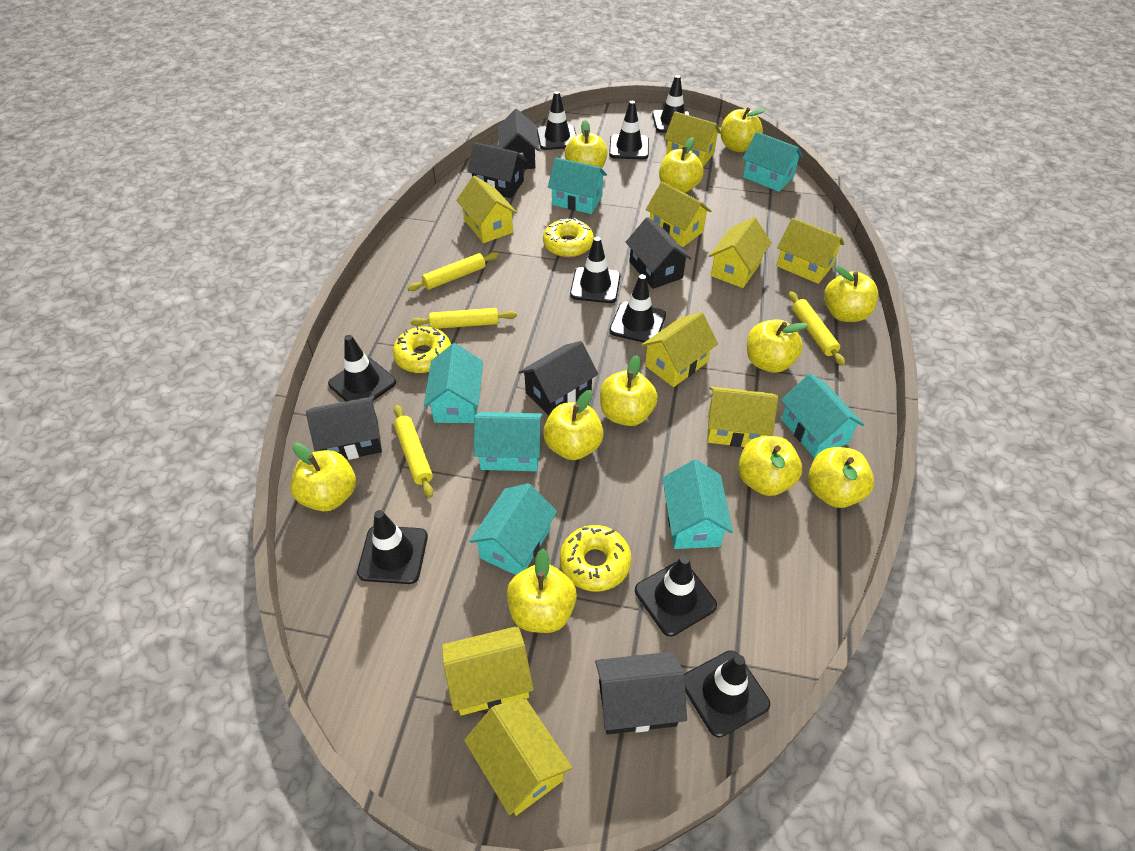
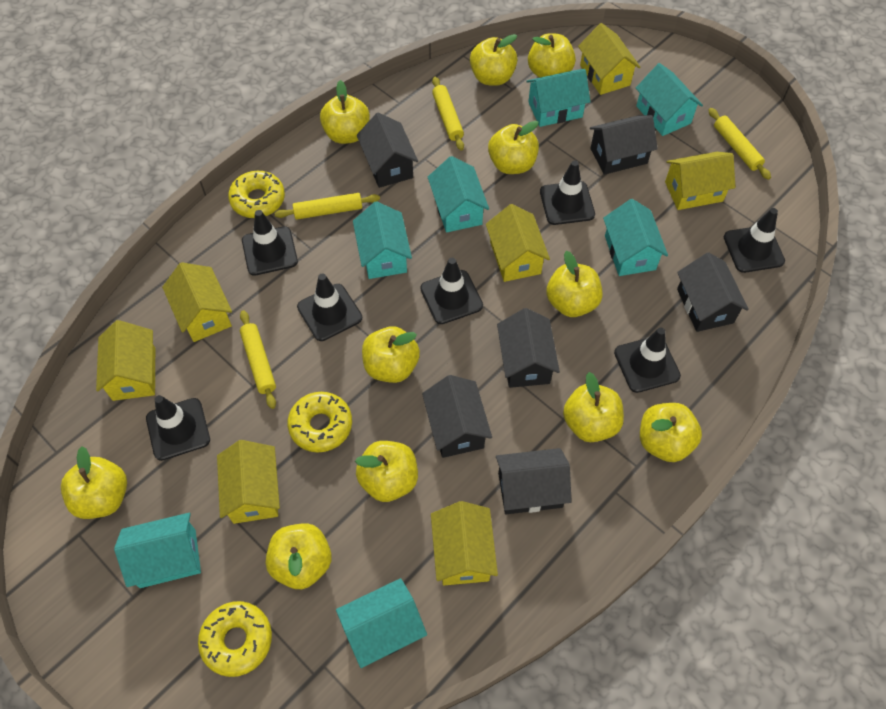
black traffic cone: 9 -> 7
yellow house: 9 -> 7

